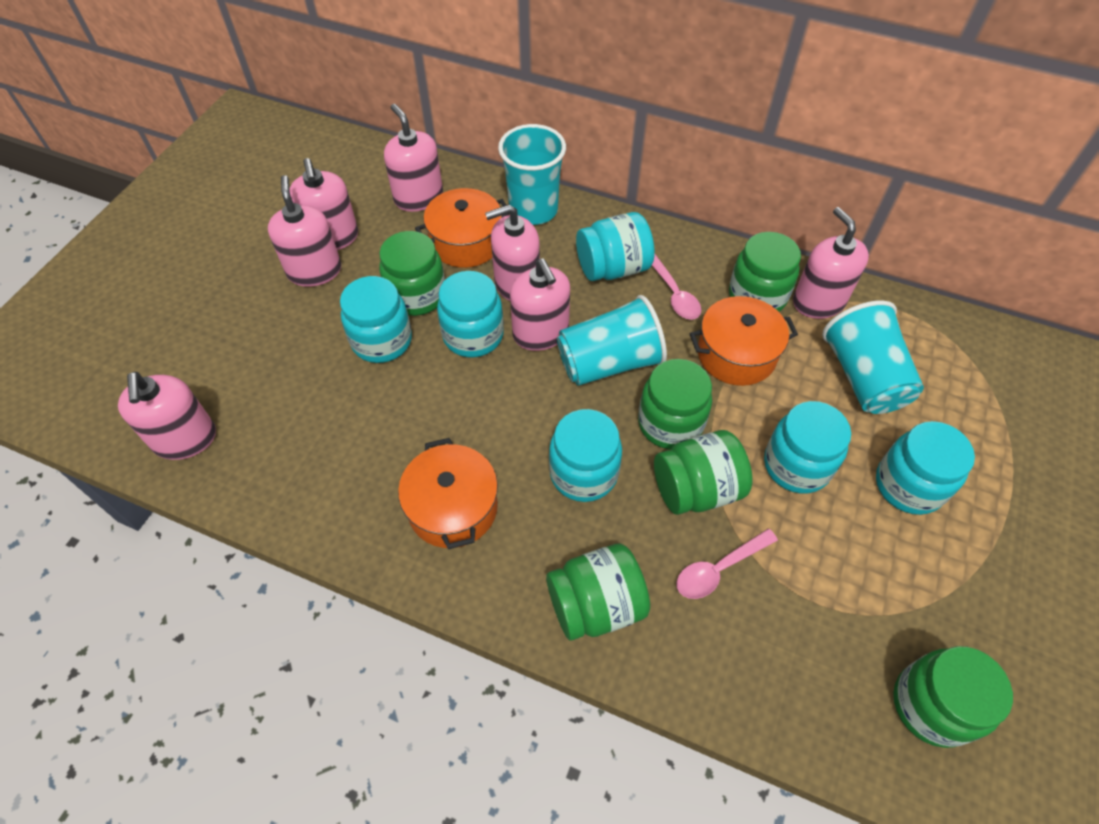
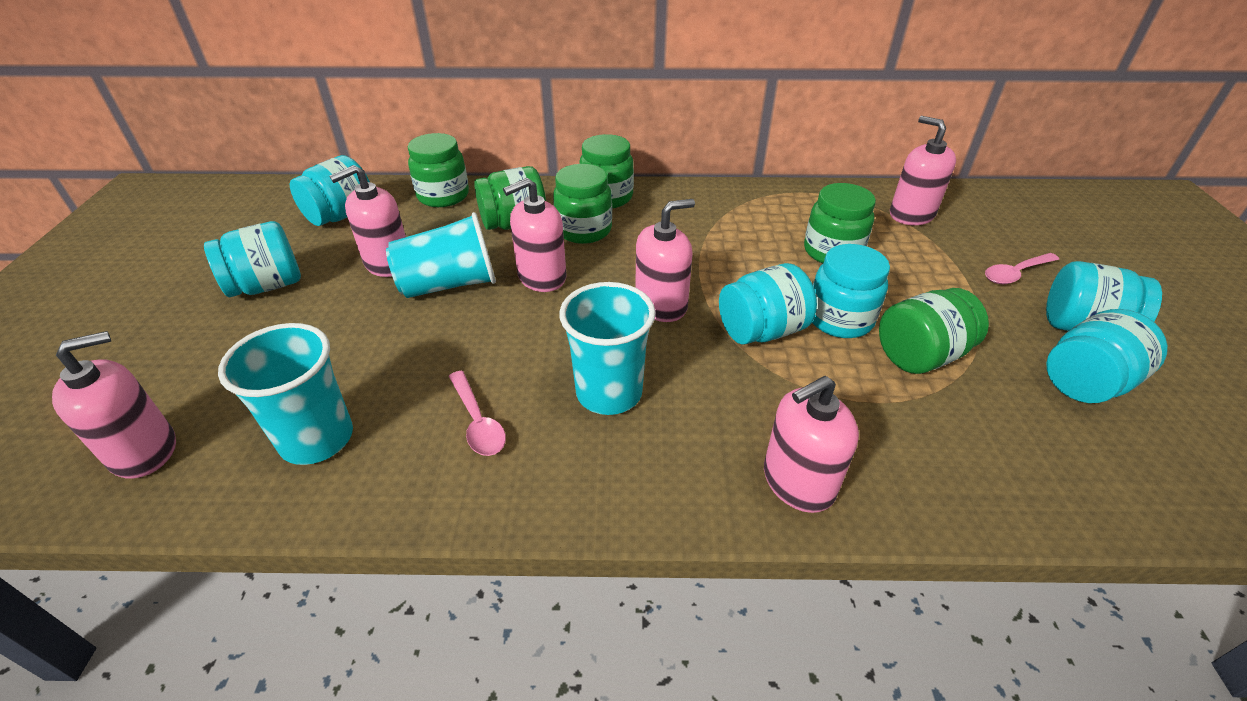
orange pot: 3 -> 0
pink soap dispenser: 7 -> 6

